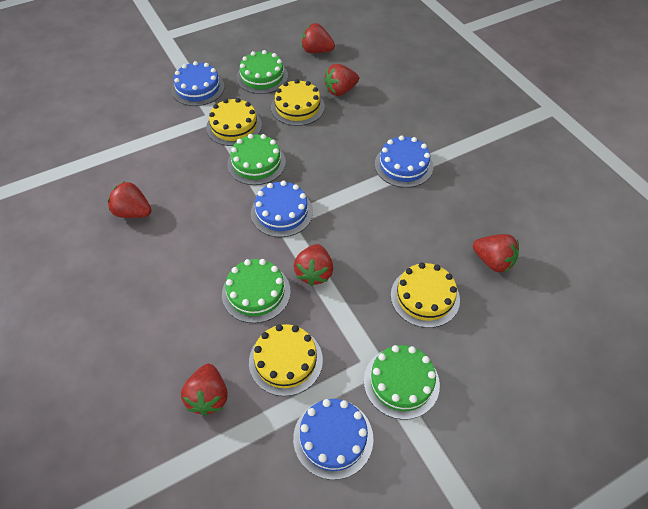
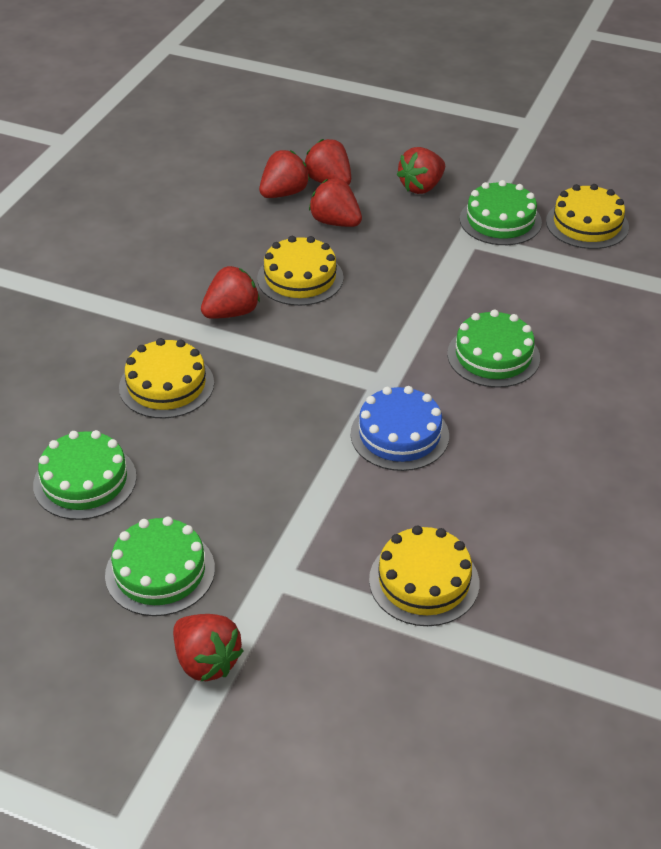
blue cake: 4 -> 1

